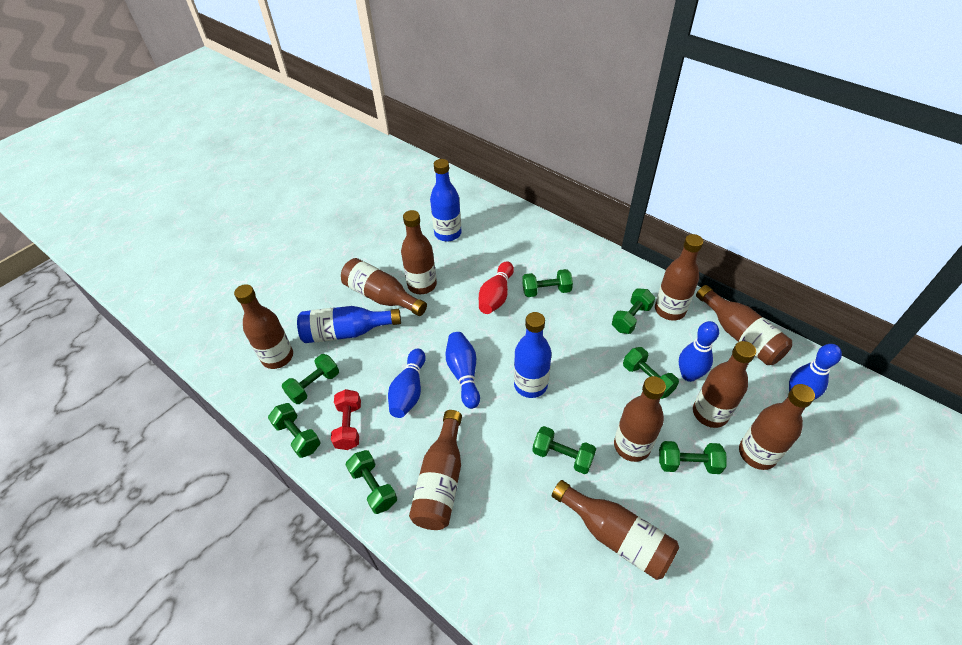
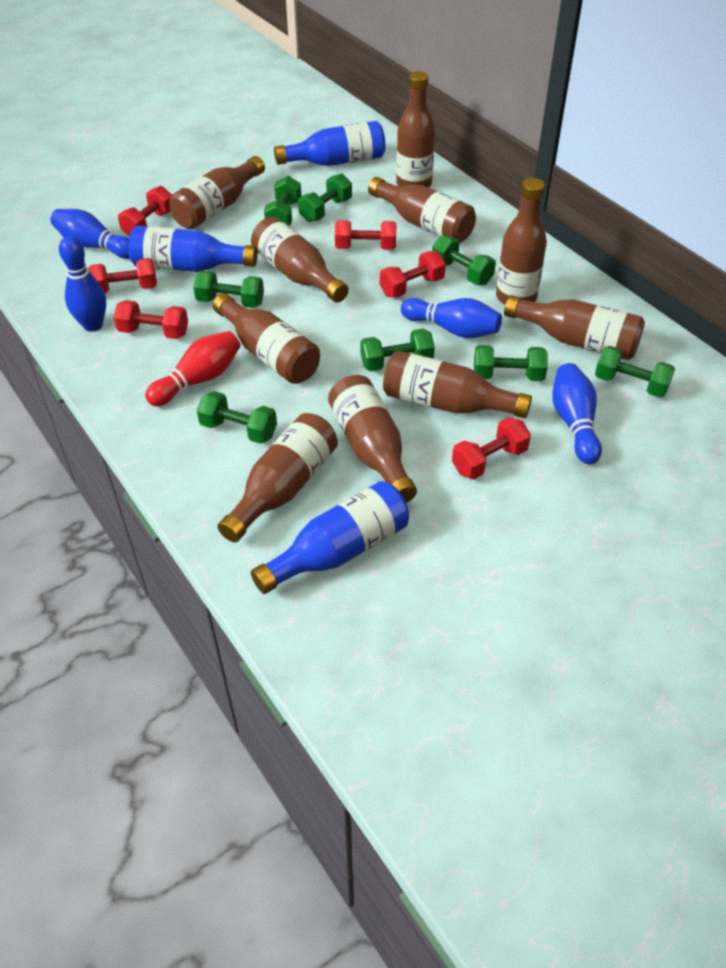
red dumbbell: 1 -> 6

